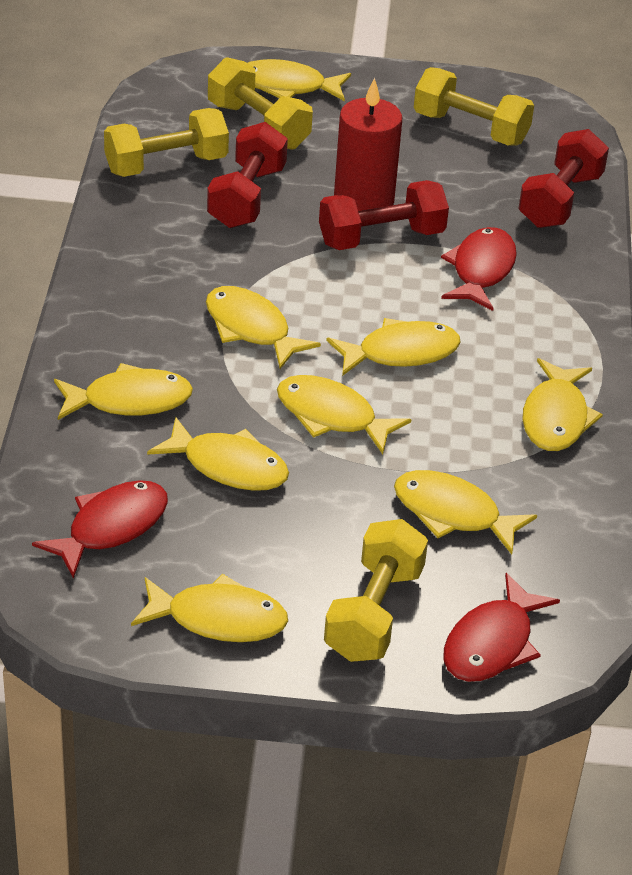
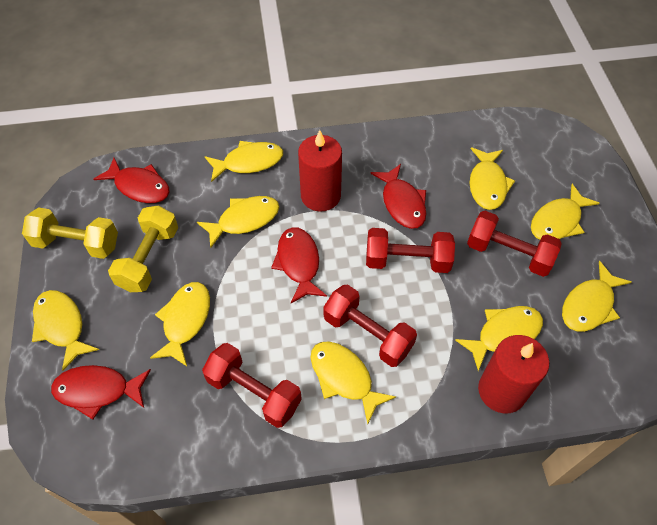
red candle: 1 -> 2
red dumbbell: 3 -> 4
red fish: 3 -> 4
yellow dumbbell: 4 -> 2

